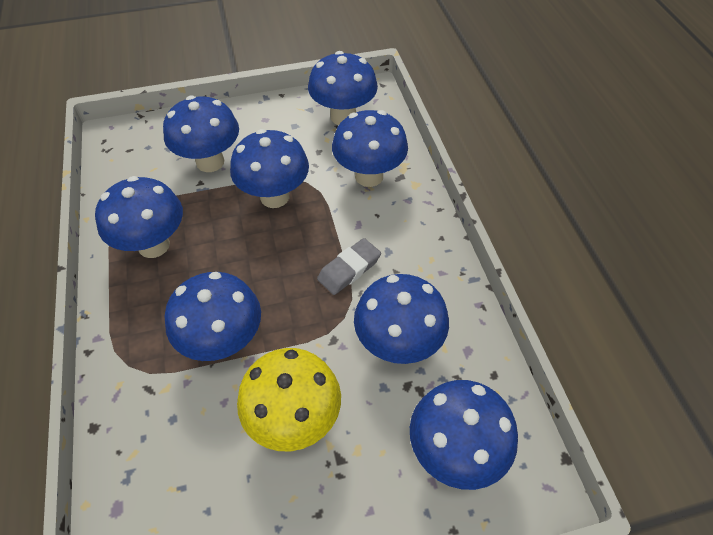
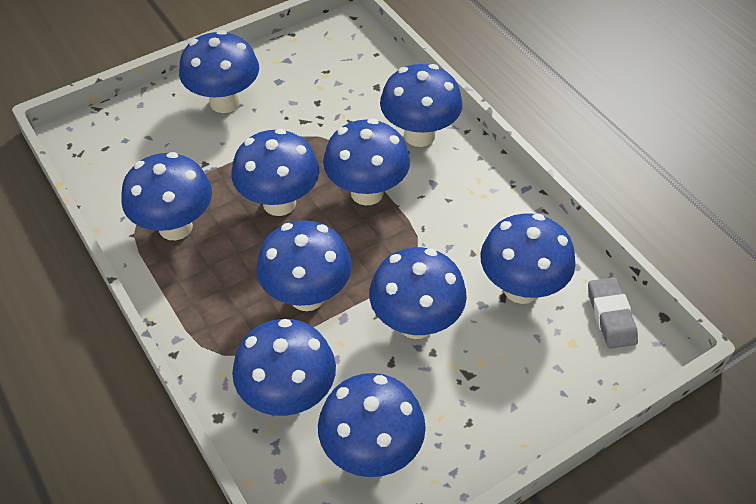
blue mushroom: 8 -> 10
yellow mushroom: 1 -> 0

